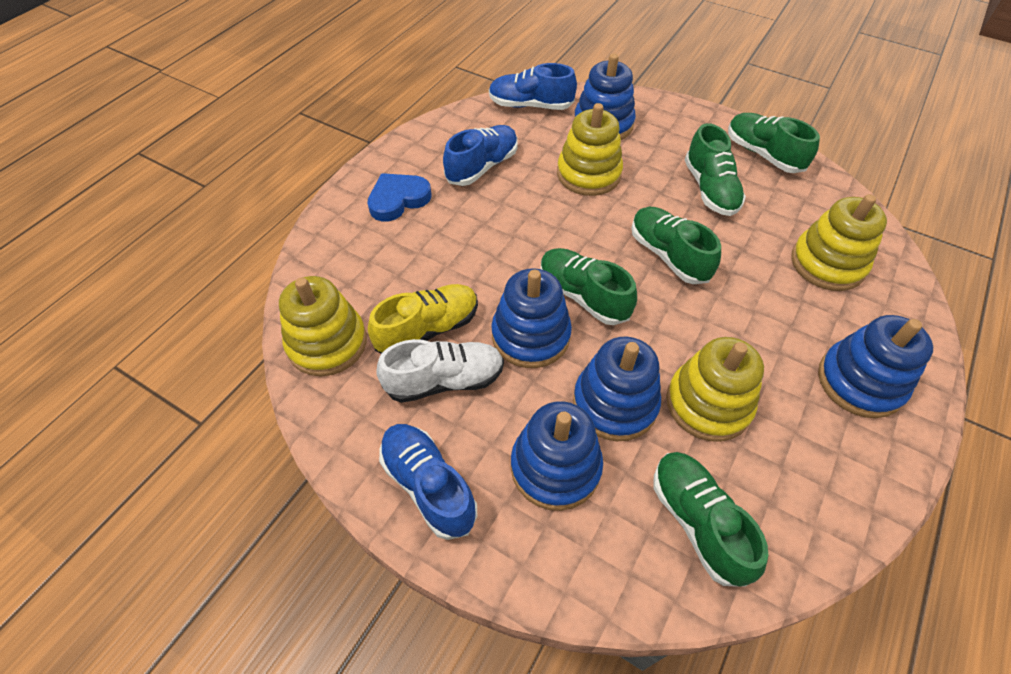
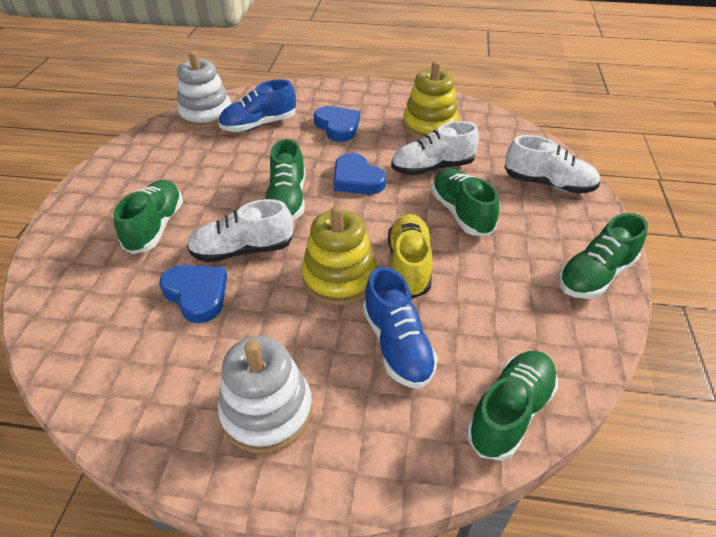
blue heart: 1 -> 3
blue shoe: 3 -> 2
blue stacking toy: 5 -> 0
white shoe: 1 -> 3
white stacking toy: 0 -> 2
yellow stacking toy: 4 -> 2

